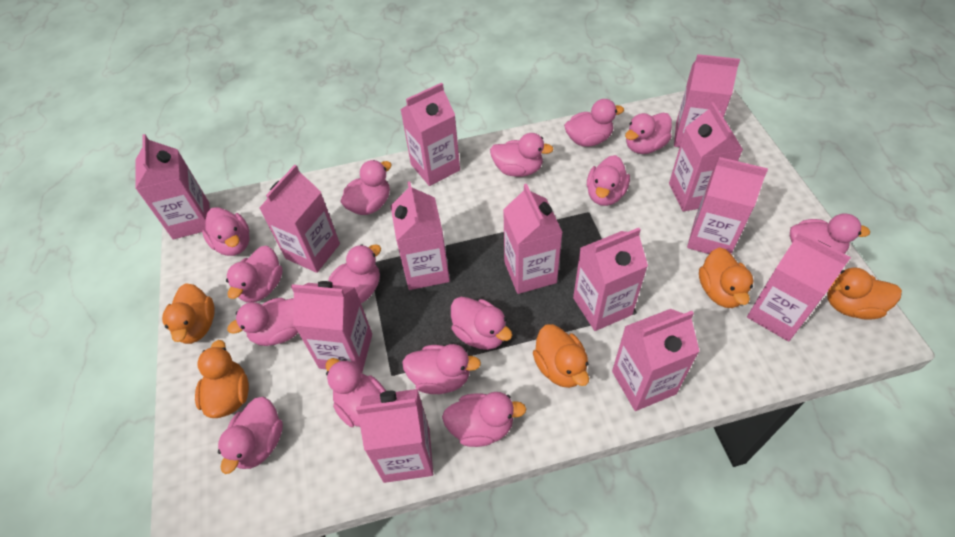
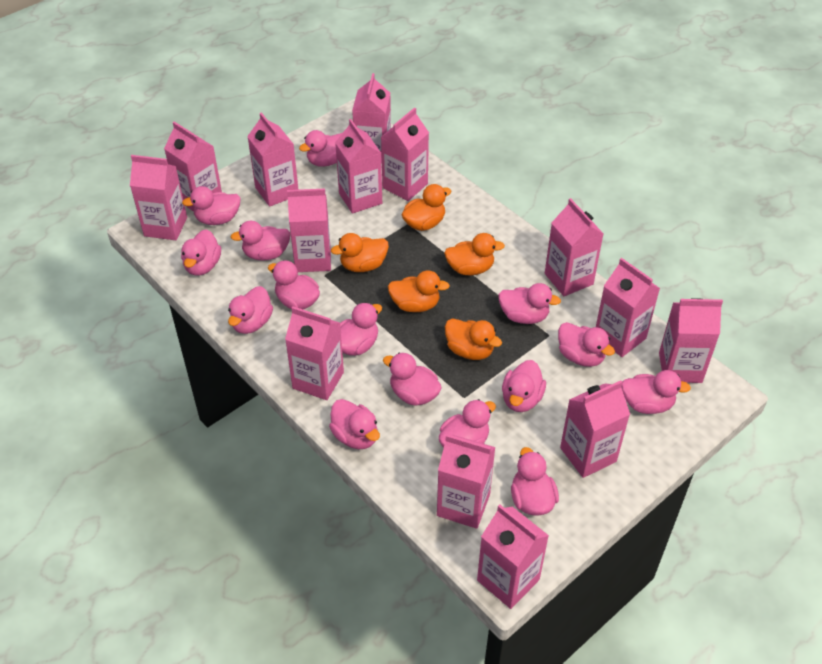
pink carton: 13 -> 14

